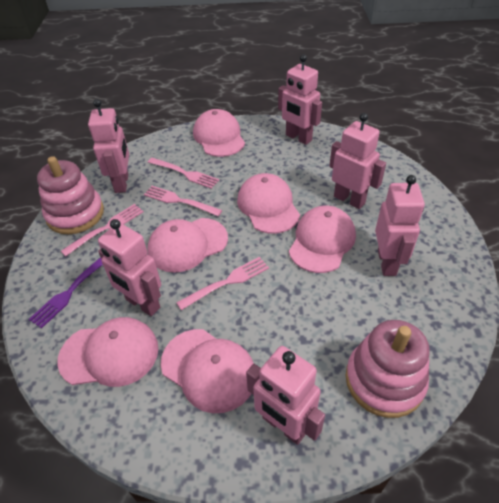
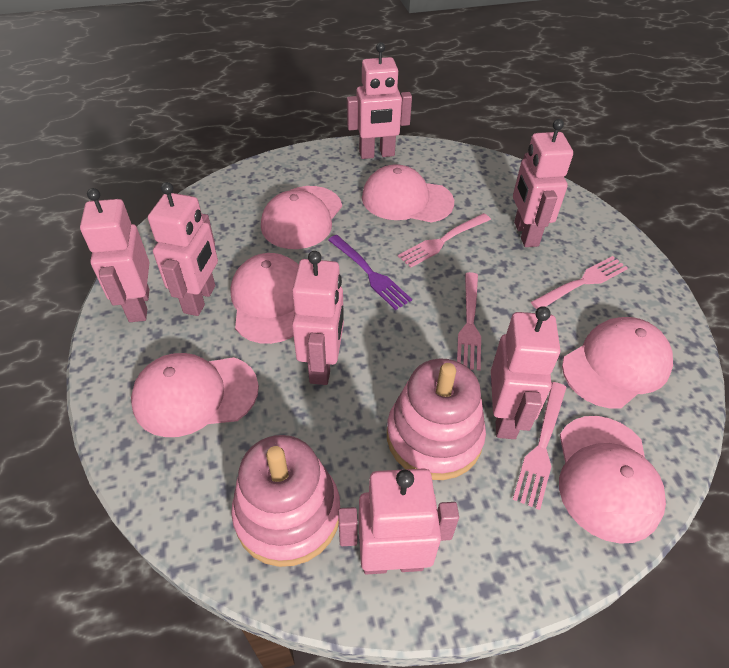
pink robot: 6 -> 7

